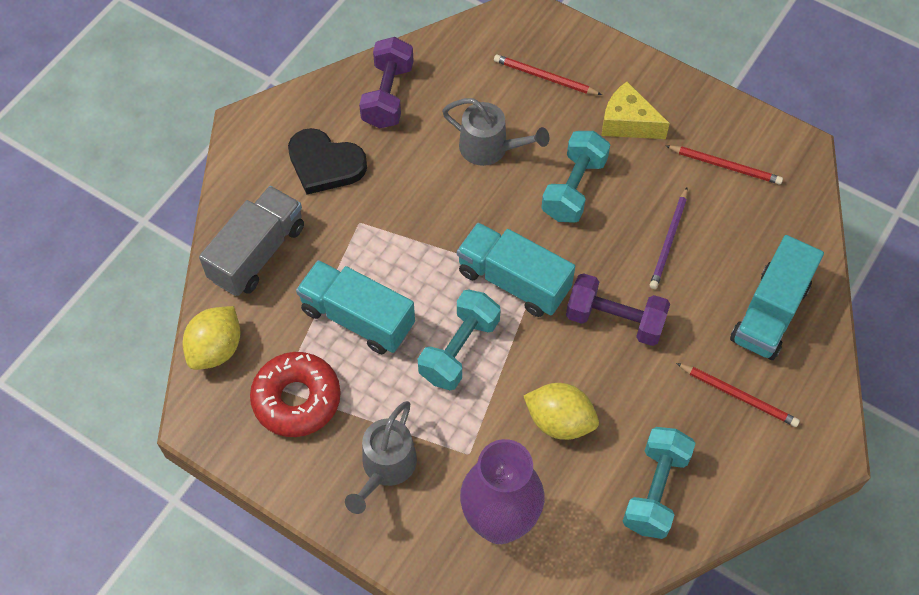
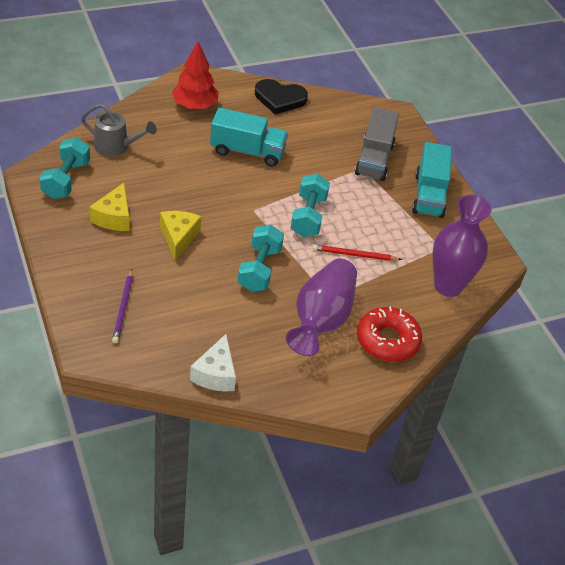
grey watering can: 2 -> 1
purple dumbbell: 2 -> 0
purple vase: 1 -> 2
red pencil: 3 -> 1
red tree: 0 -> 1
turquoise truck: 3 -> 2
white cheese: 0 -> 1
yellow cheese: 1 -> 2
yellow lemon: 2 -> 0

